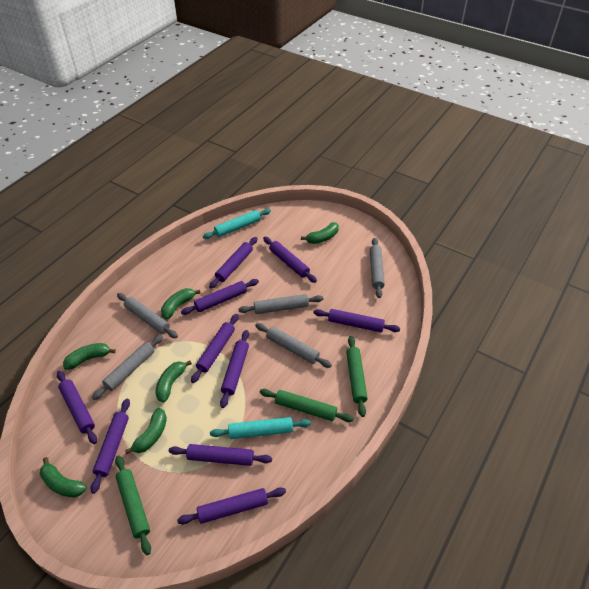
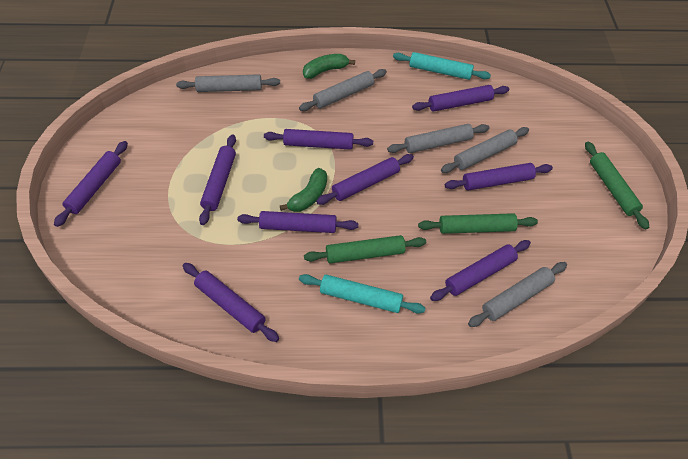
green banana: 6 -> 2
purple rolling pin: 10 -> 9

